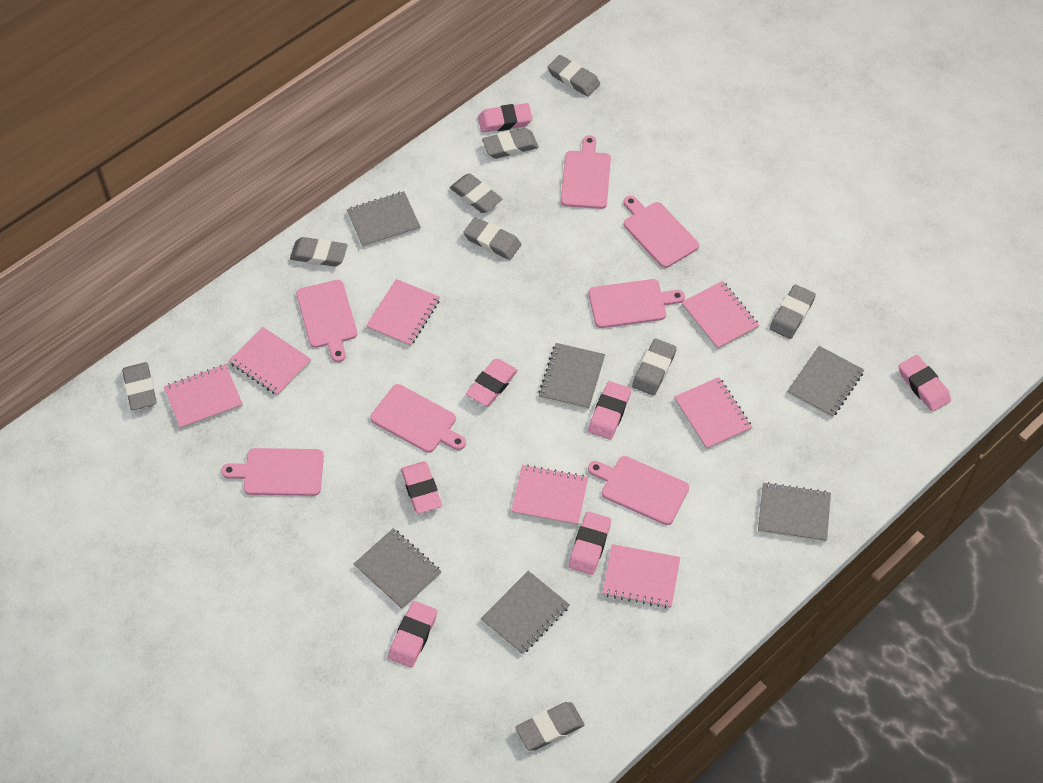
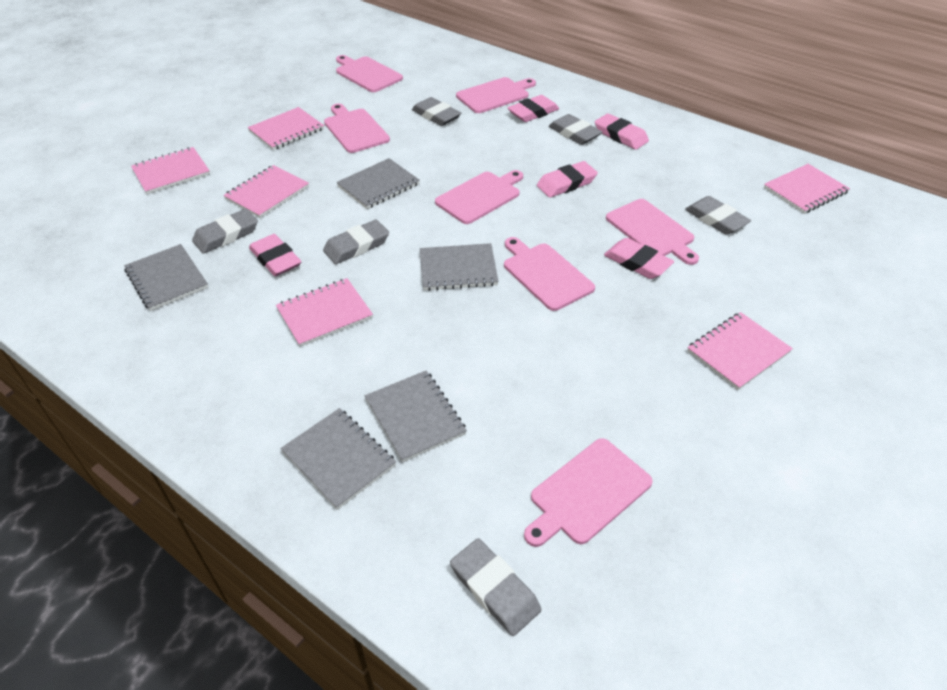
grey eraser: 9 -> 6
grey notebook: 6 -> 5
pink eraser: 7 -> 5
pink notebook: 7 -> 6

